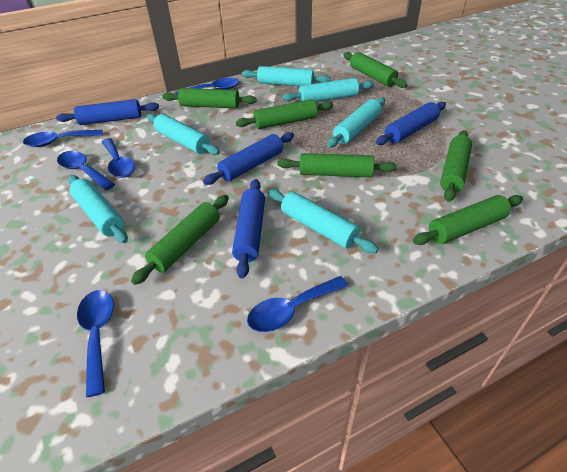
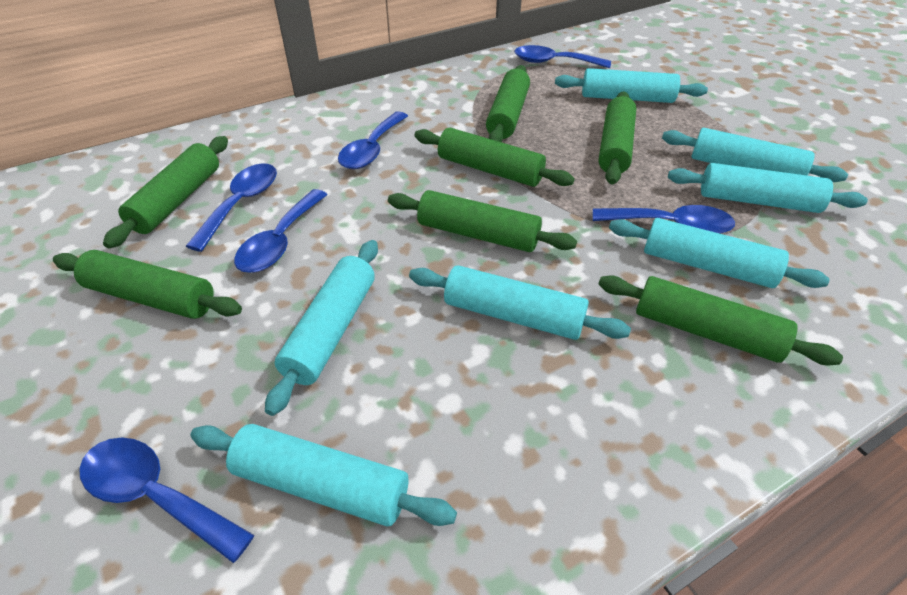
blue rolling pin: 4 -> 0
turquoise rolling pin: 6 -> 7

